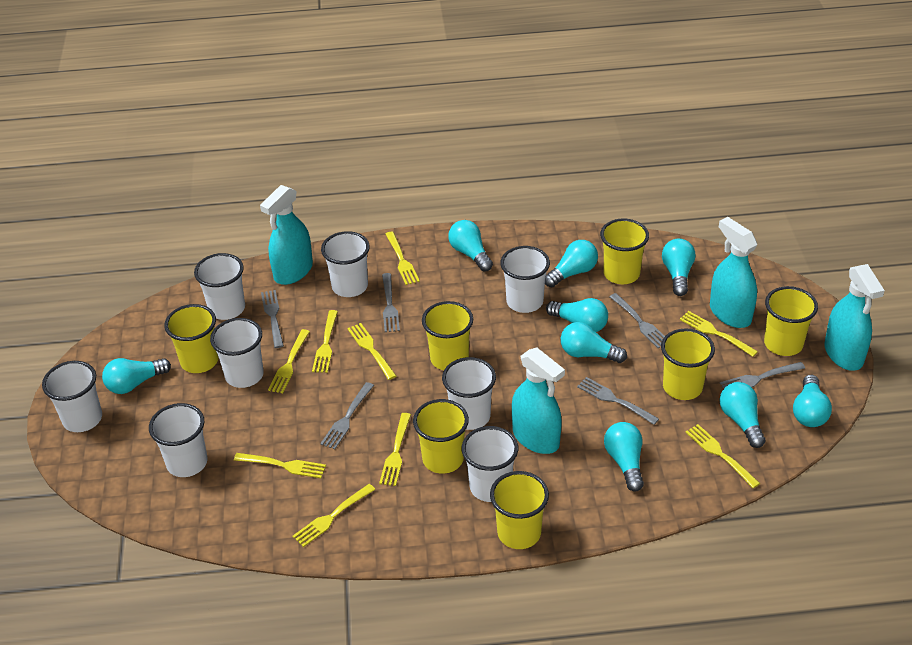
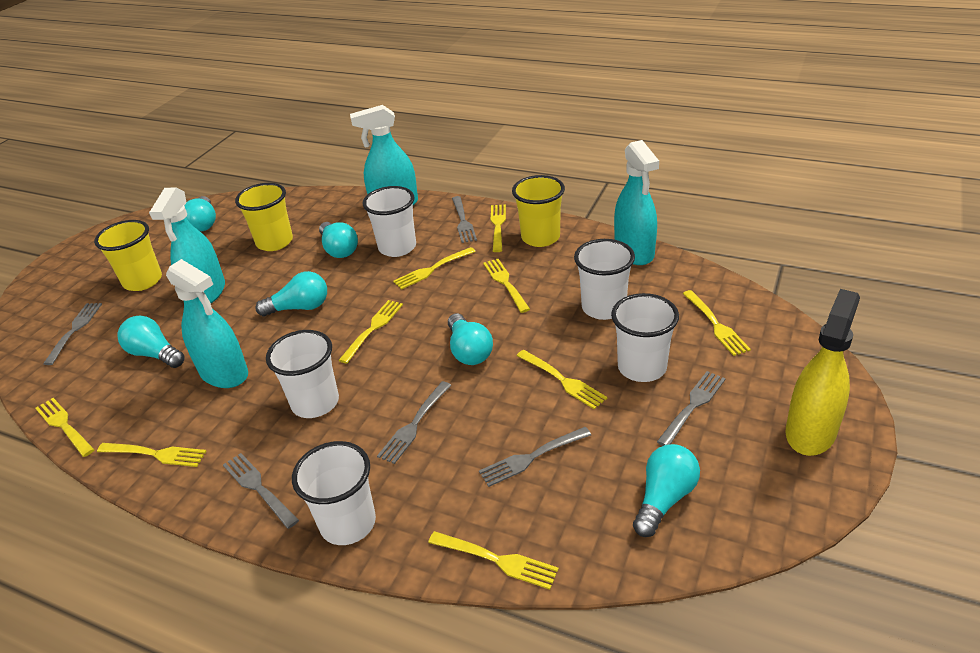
turquoise light bulb: 9 -> 6
white cup: 8 -> 5
yellow cup: 7 -> 3
yellow spray bottle: 0 -> 1

